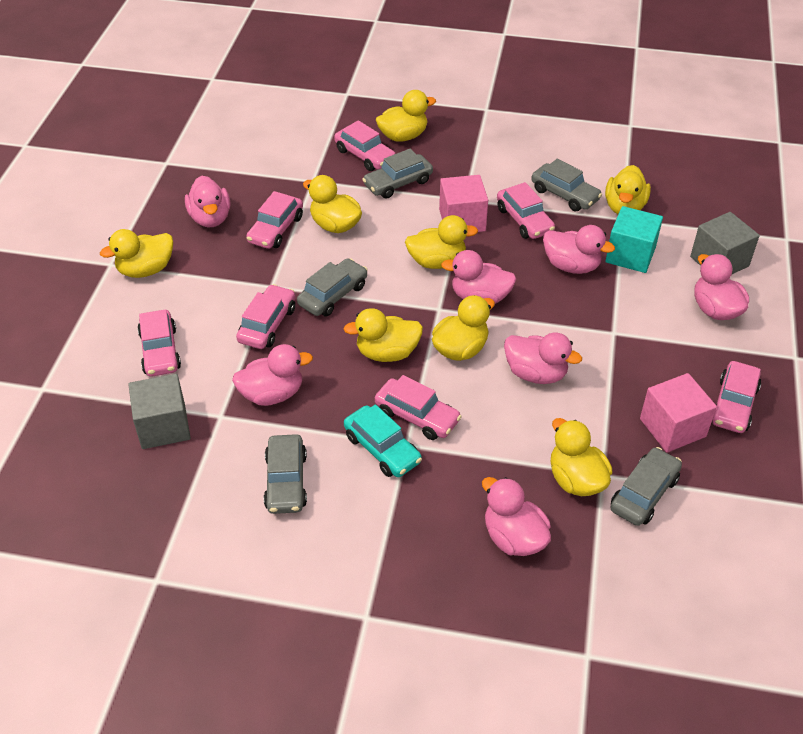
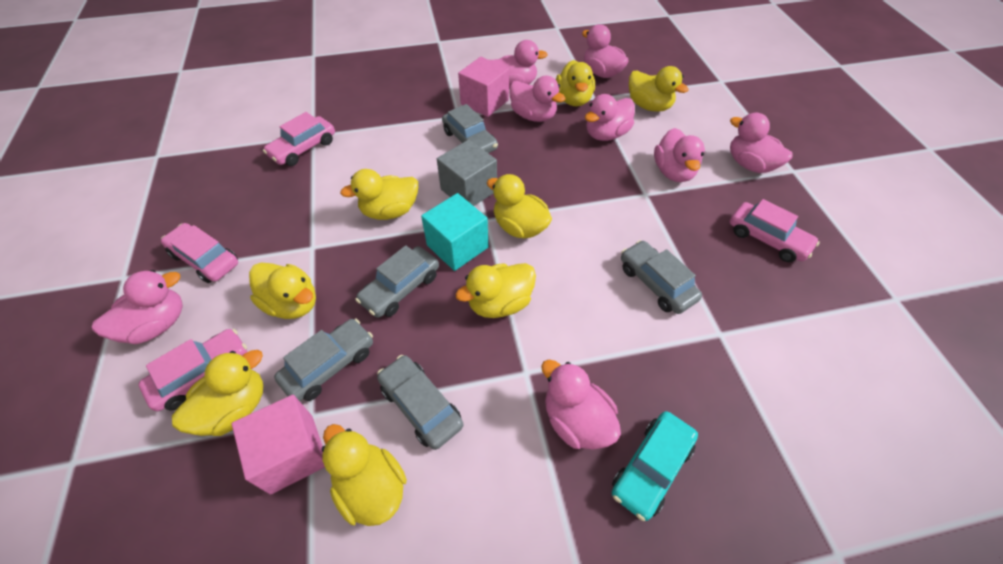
grey cube: 2 -> 1
pink car: 7 -> 4
pink duck: 7 -> 8

